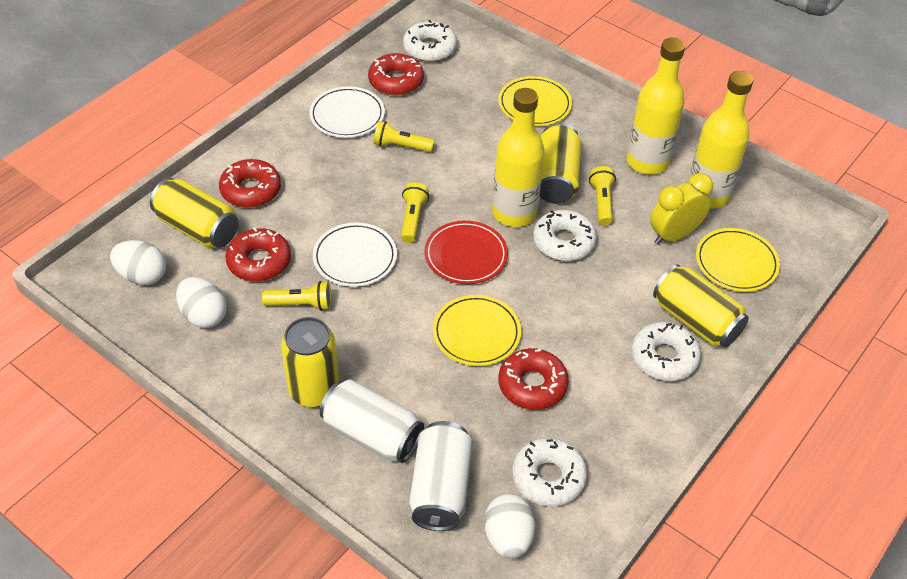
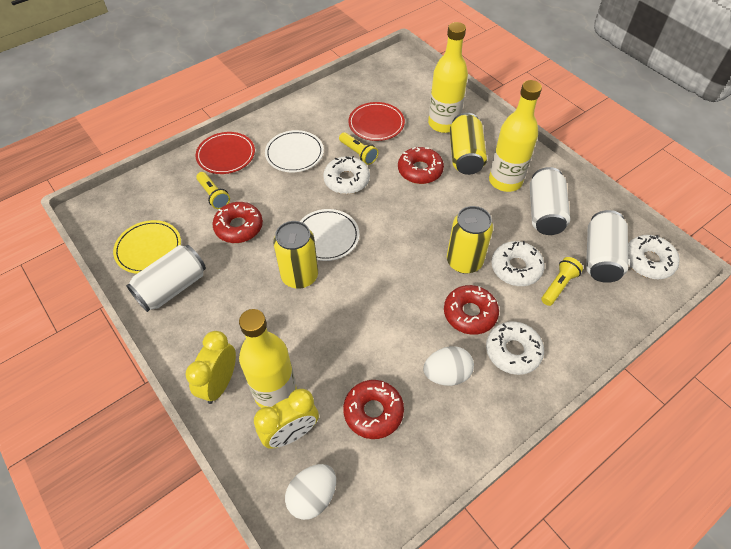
red plate: 1 -> 2
white can: 2 -> 3
white egg: 3 -> 2
yellow can: 4 -> 3
yellow clock: 1 -> 2
yellow flashlight: 4 -> 3
yellow plate: 3 -> 1

